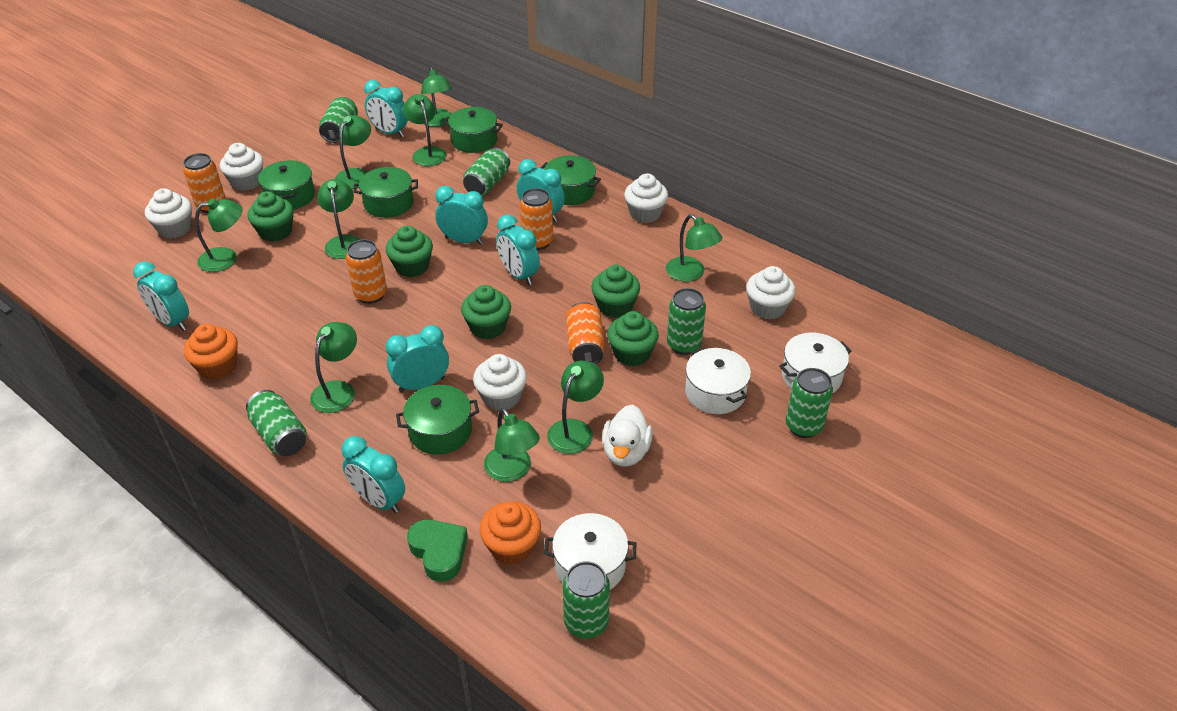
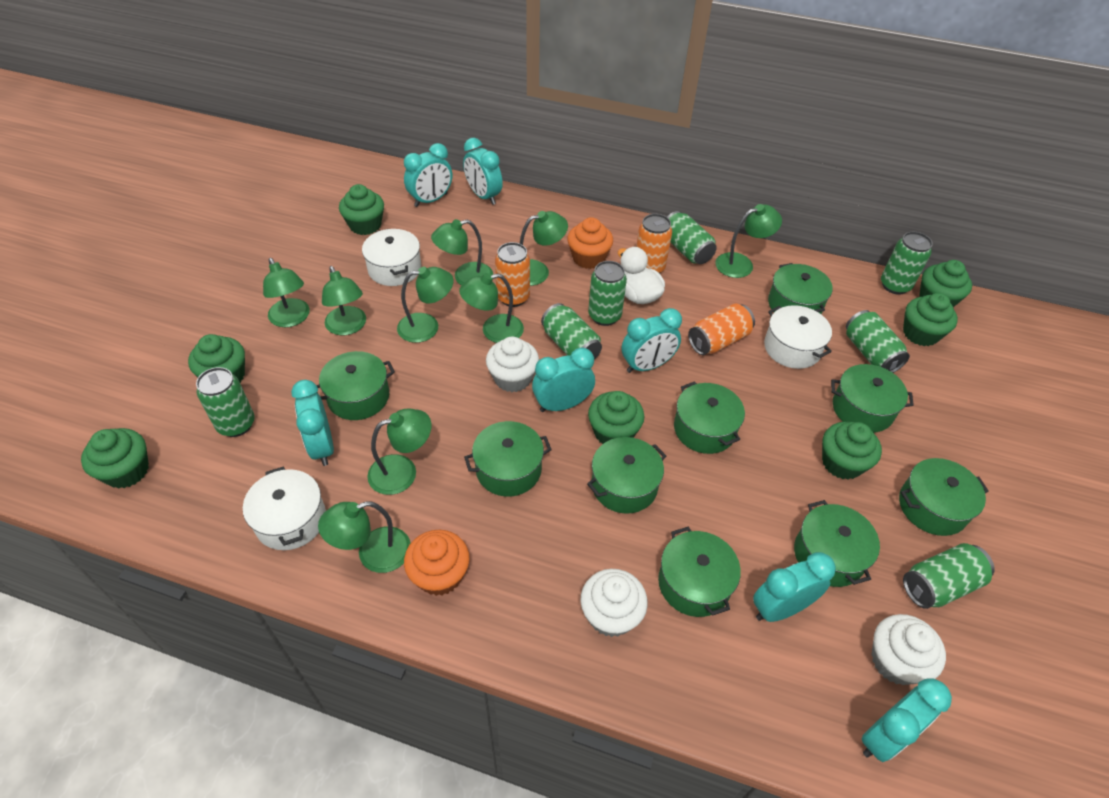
green can: 6 -> 7
green cupcake: 5 -> 7
green heart: 1 -> 0
green pot: 5 -> 9
orange can: 4 -> 3
white cupcake: 5 -> 3

